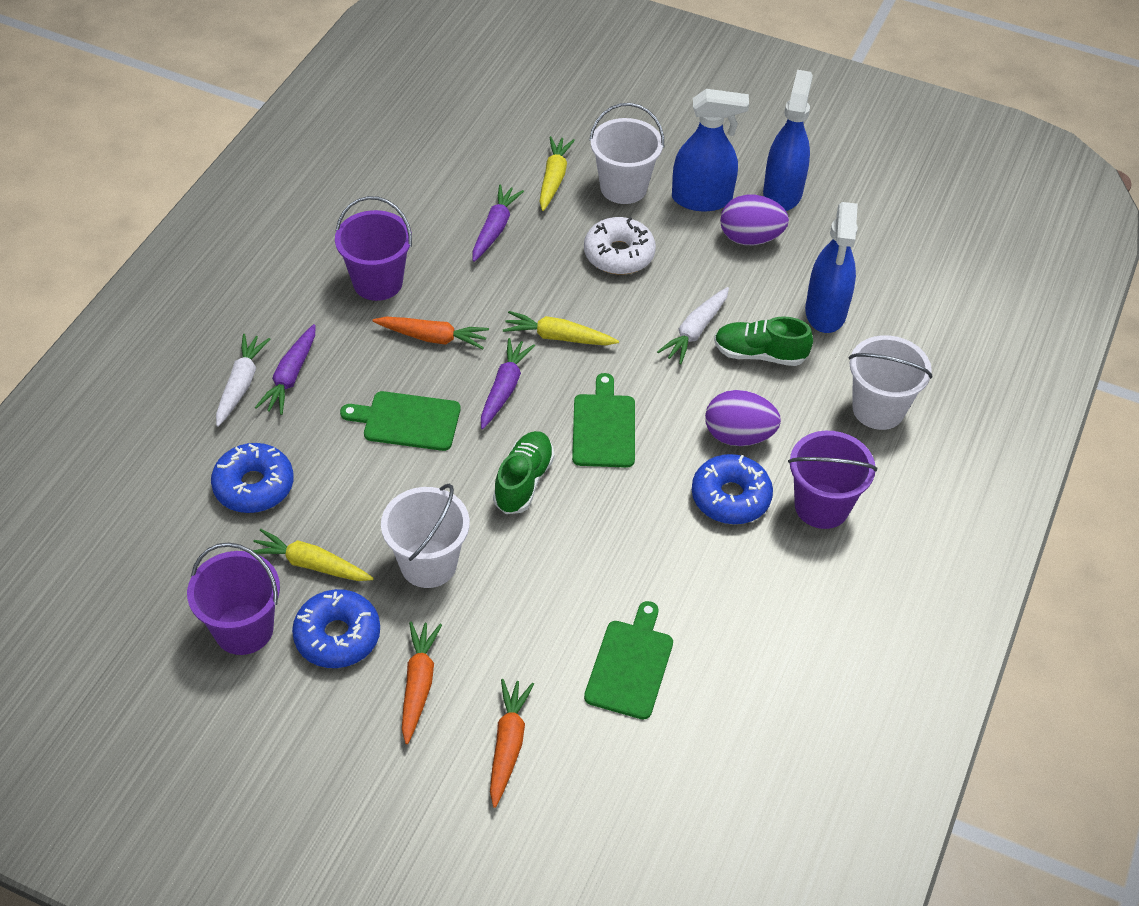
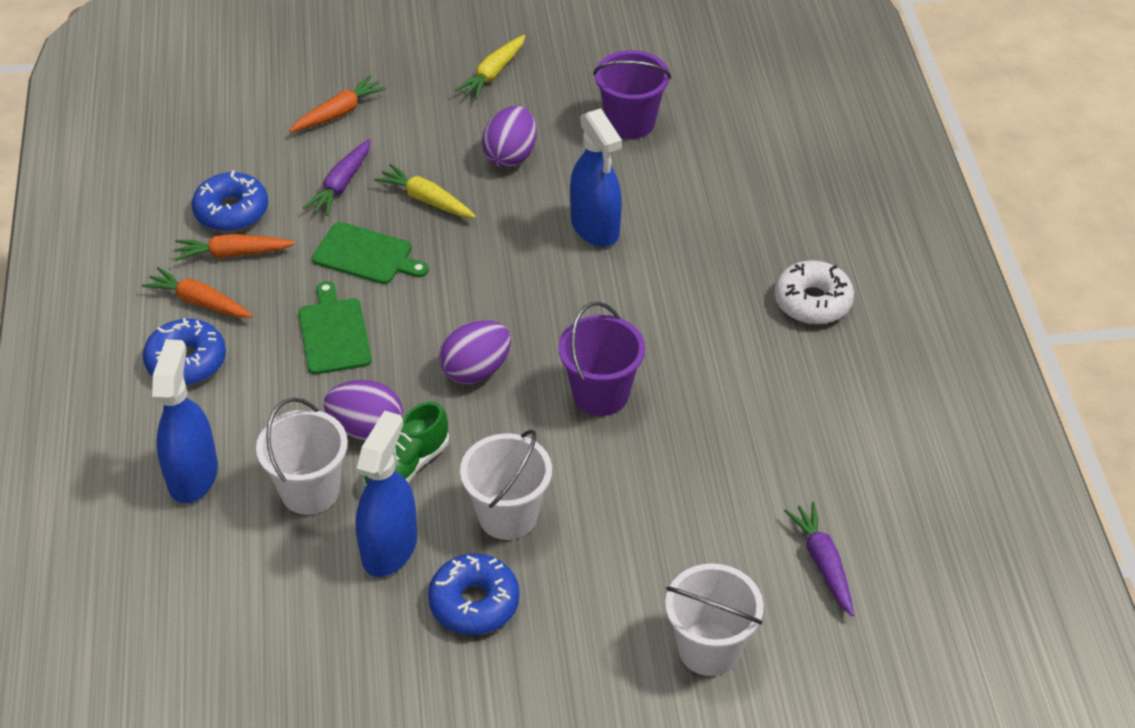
green cutting board: 3 -> 2
green shoe: 2 -> 1
purple bucket: 3 -> 2
purple carrot: 3 -> 2
purple egg: 2 -> 3
white carrot: 2 -> 0
yellow carrot: 3 -> 2

